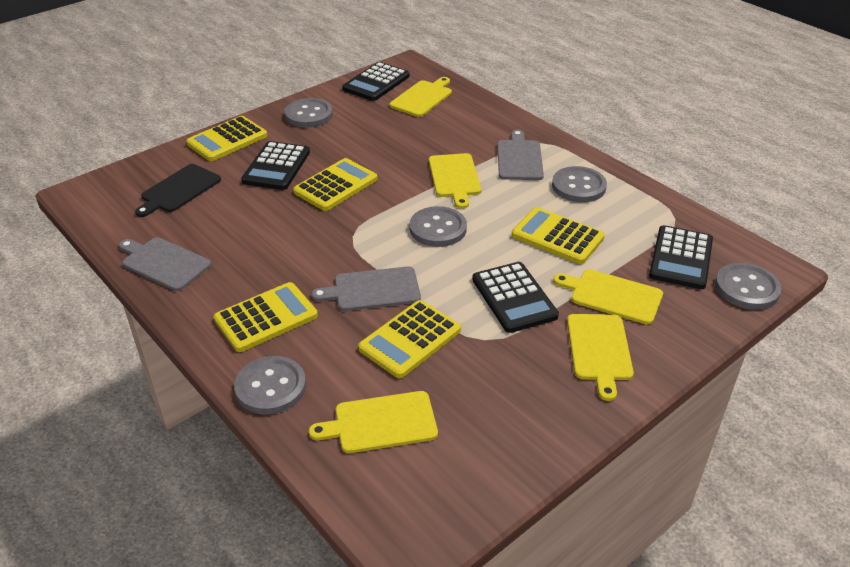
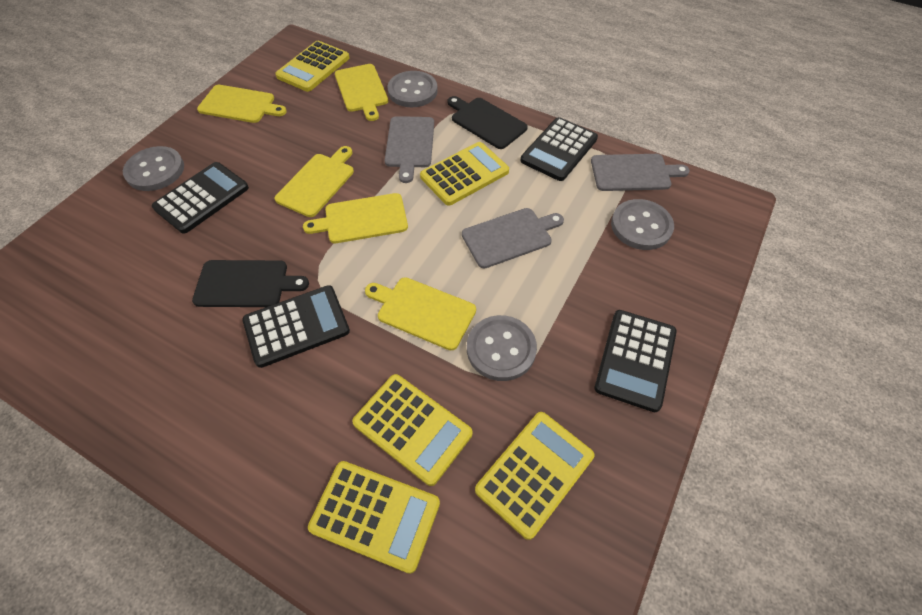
black cutting board: 1 -> 2
grey button: 5 -> 4

